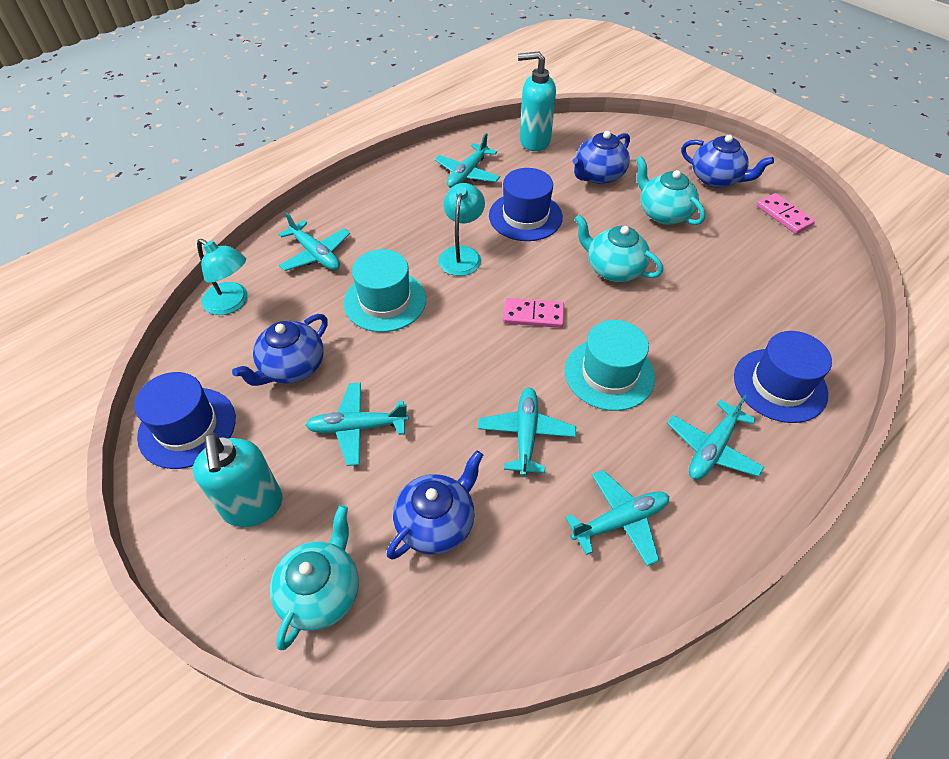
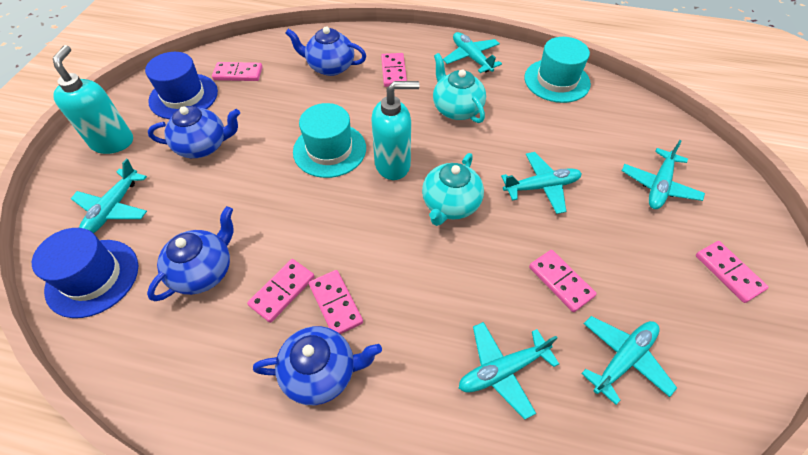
blue hat: 3 -> 2
pink domino: 2 -> 6
turquoise lamp: 2 -> 0
turquoise teapot: 3 -> 2

